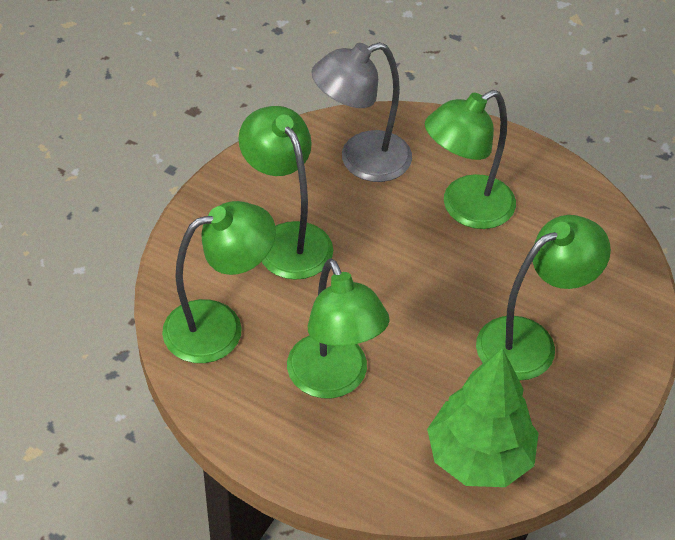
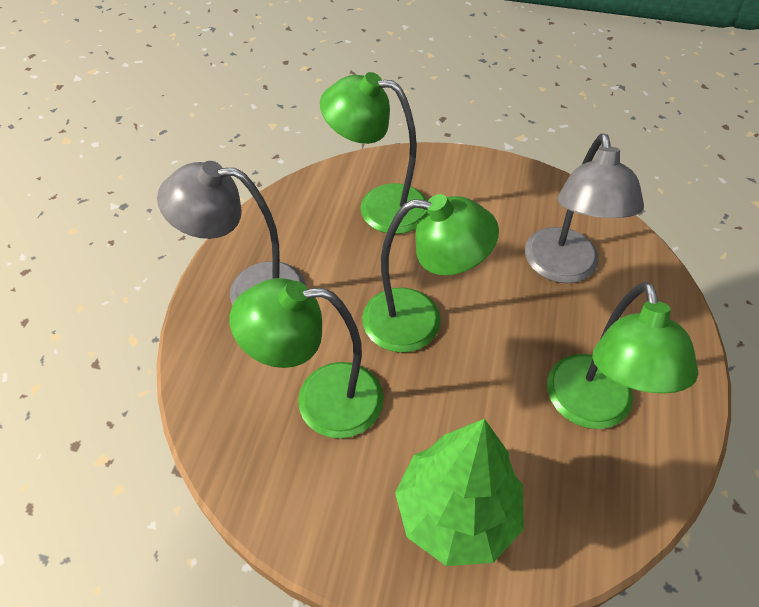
green lamp: 5 -> 4
grey lamp: 1 -> 2

